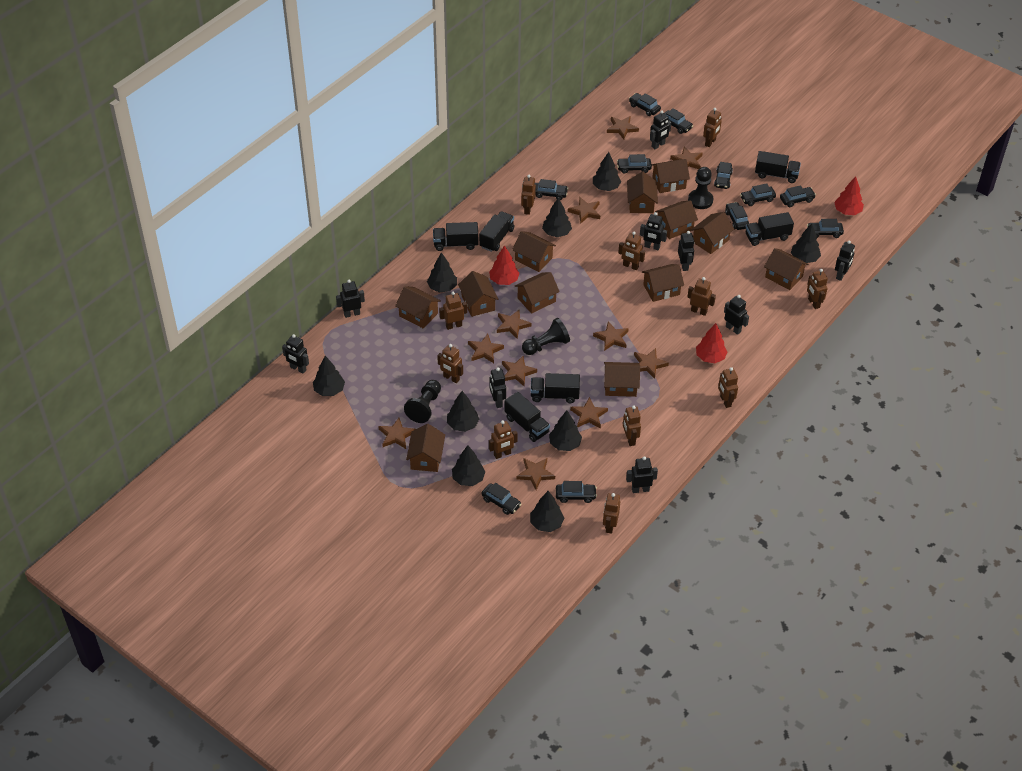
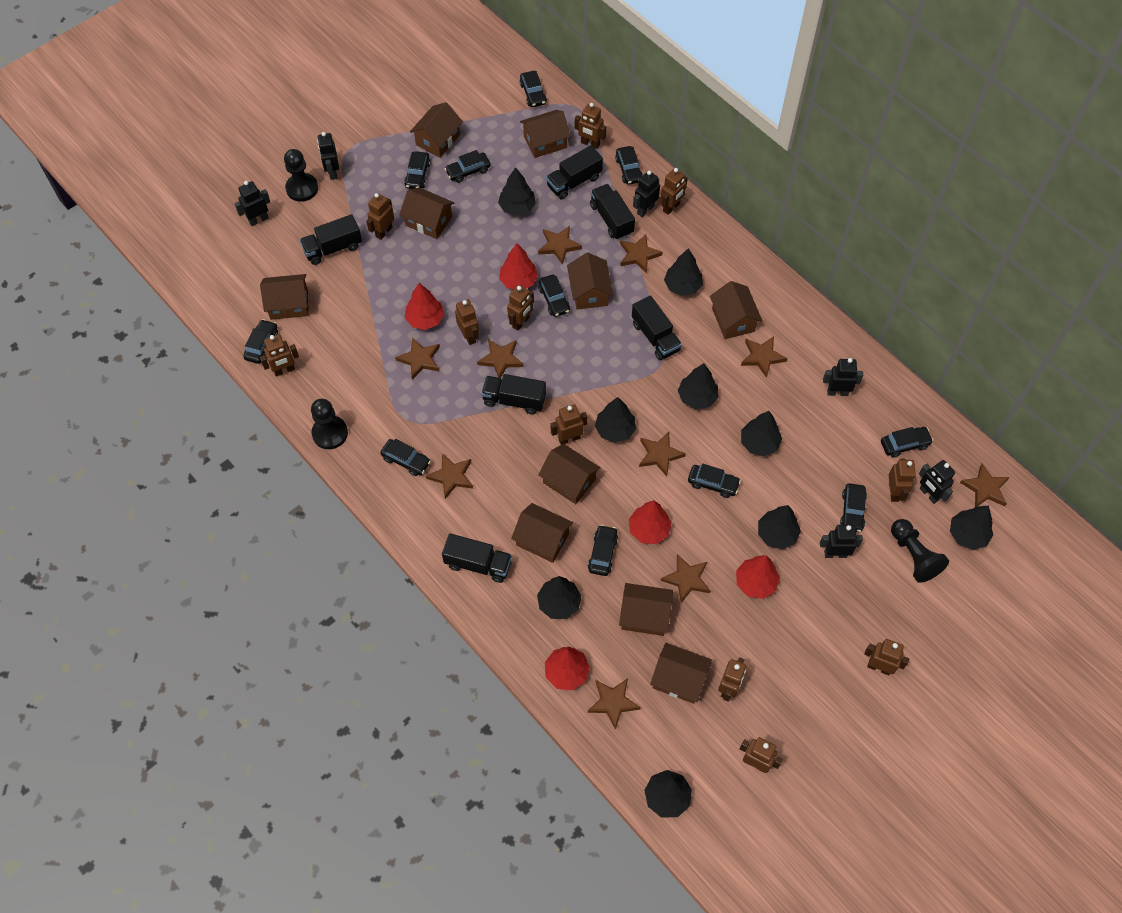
black robot: 9 -> 6
brown house: 12 -> 10
brown star: 11 -> 10
red tree: 3 -> 5

